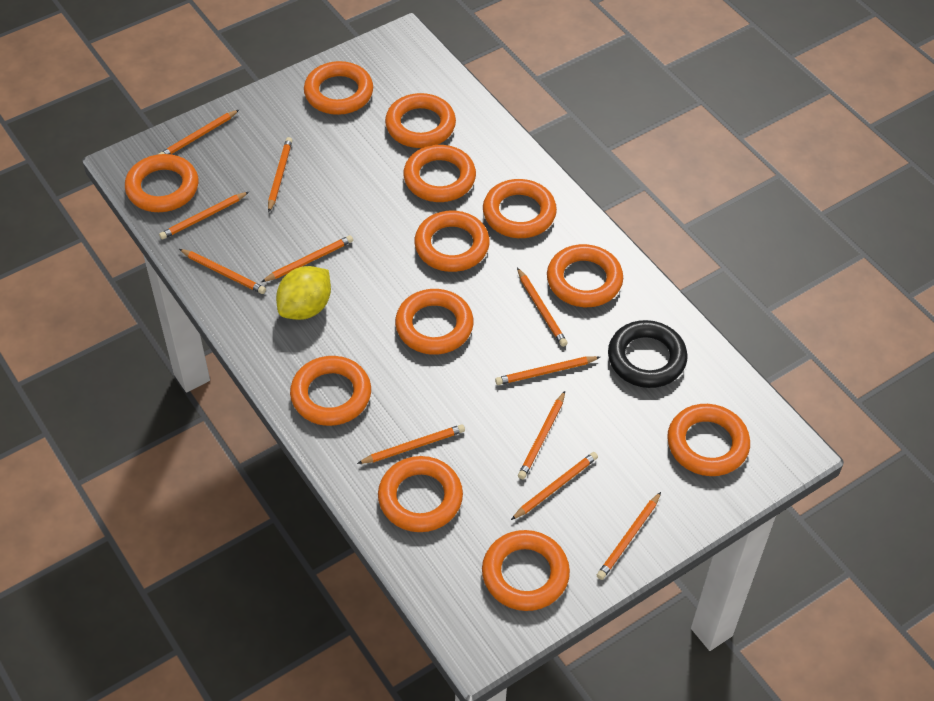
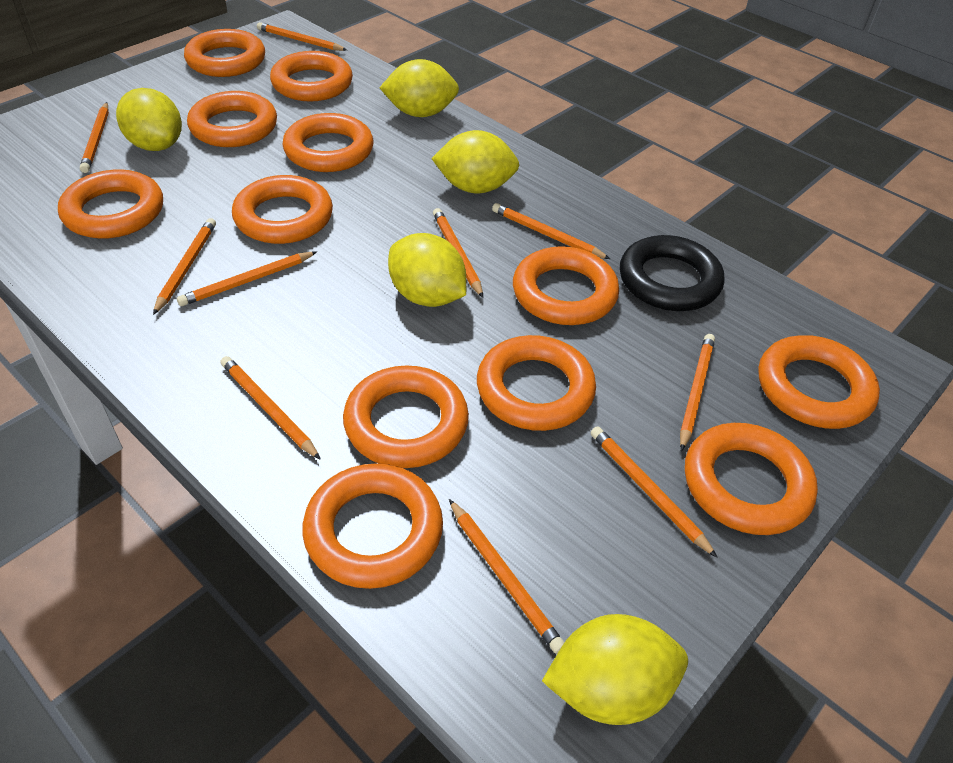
orange pencil: 11 -> 10
yellow lemon: 1 -> 5

